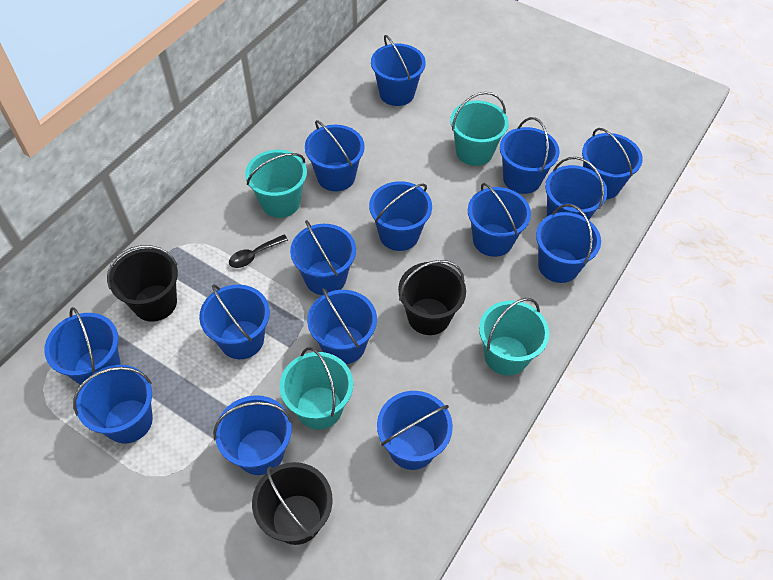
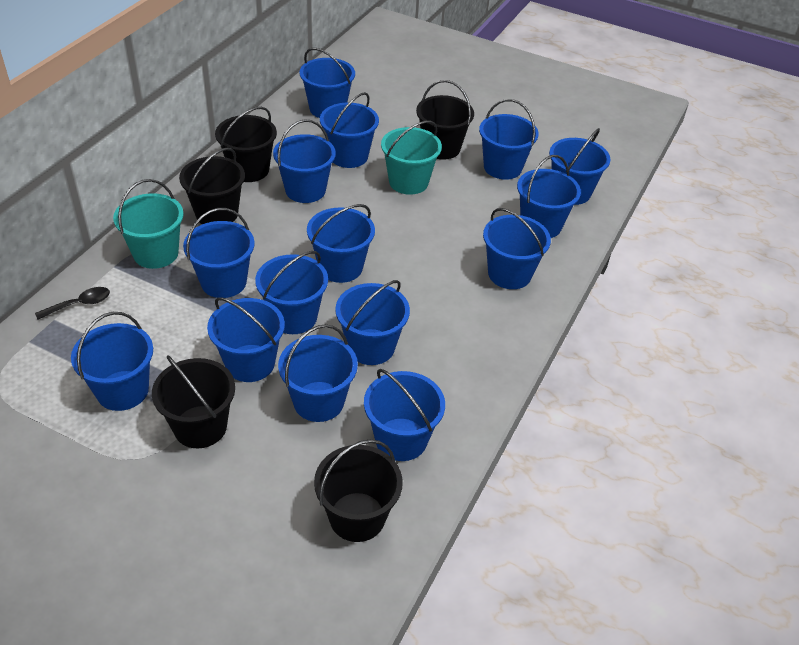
black bucket: 3 -> 5
turquoise bucket: 4 -> 2

